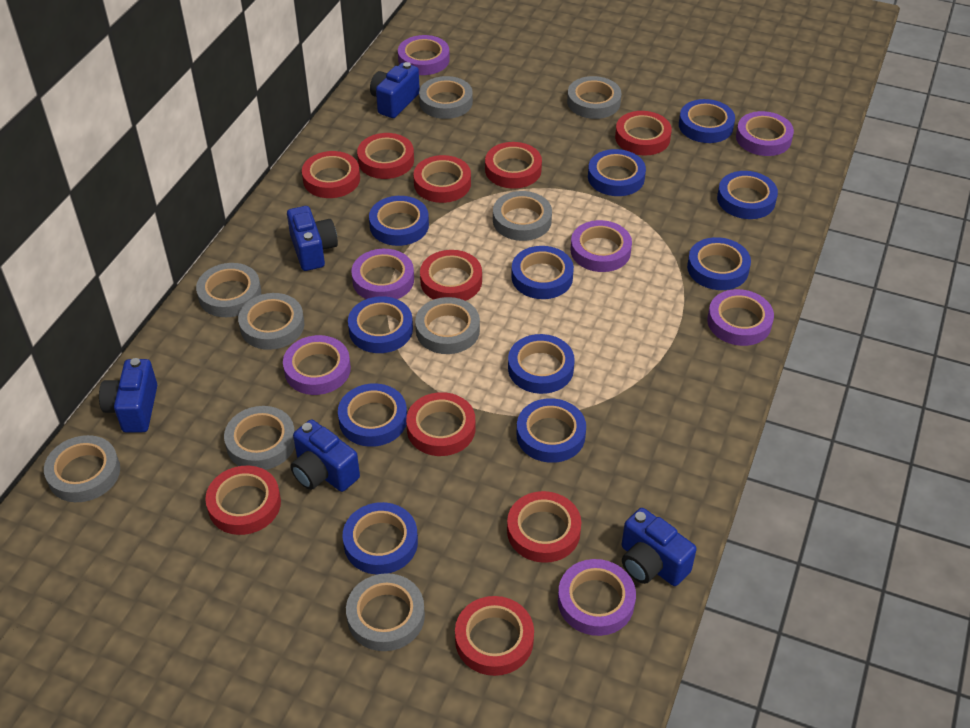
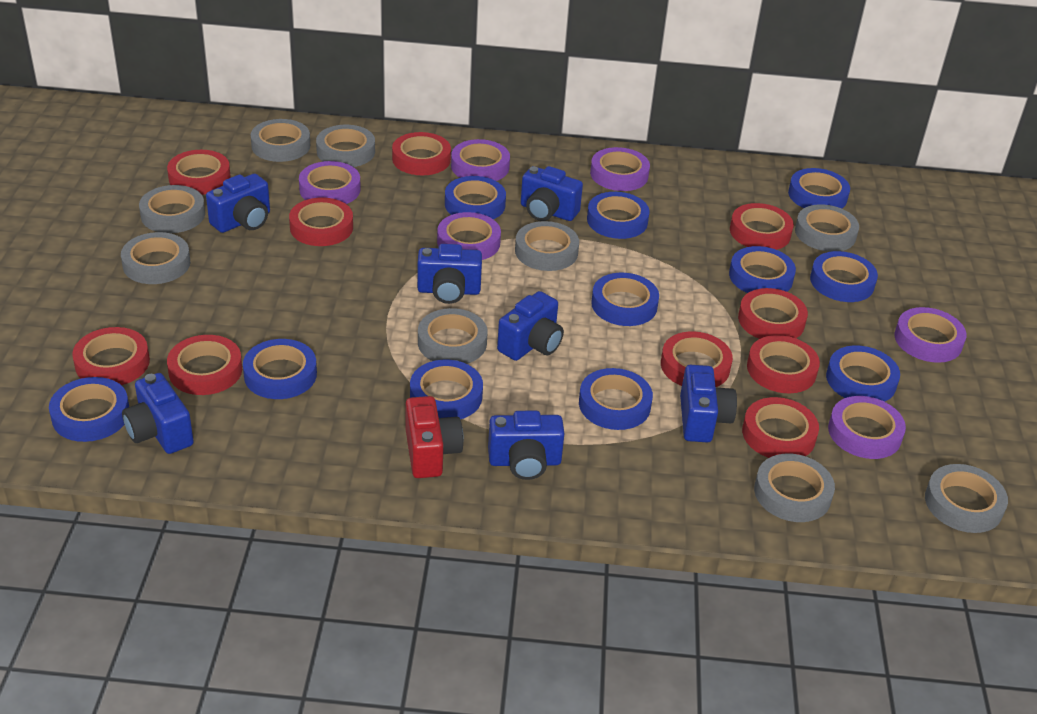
blue camera: 5 -> 7
purple tape: 7 -> 6
red camera: 0 -> 1

